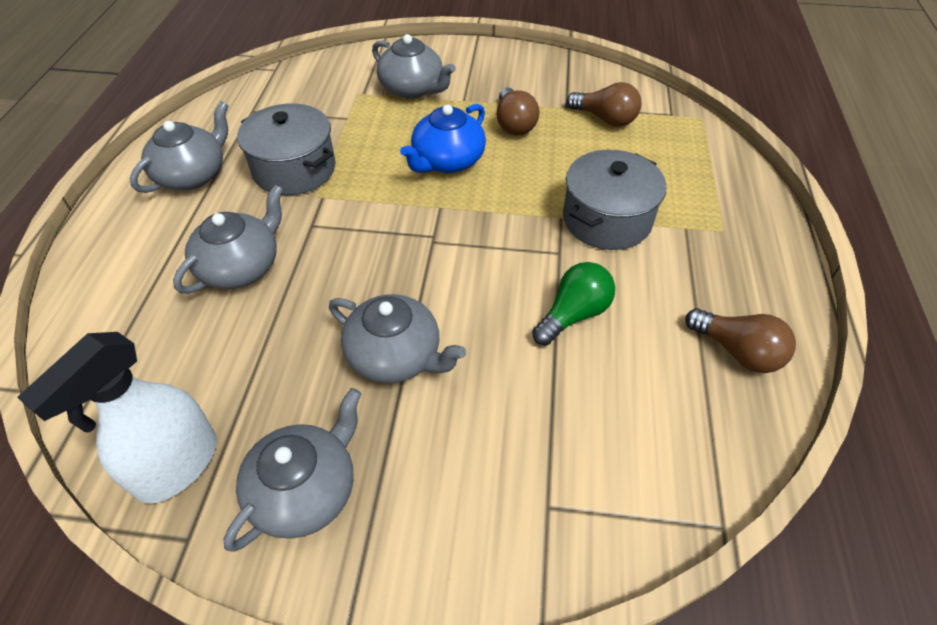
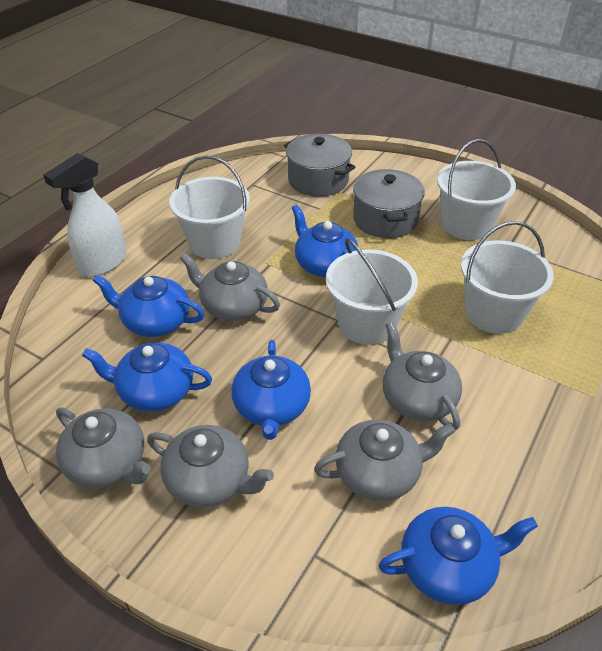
blue teapot: 1 -> 5
brown light bulb: 3 -> 0
green light bulb: 1 -> 0
white bucket: 0 -> 4

